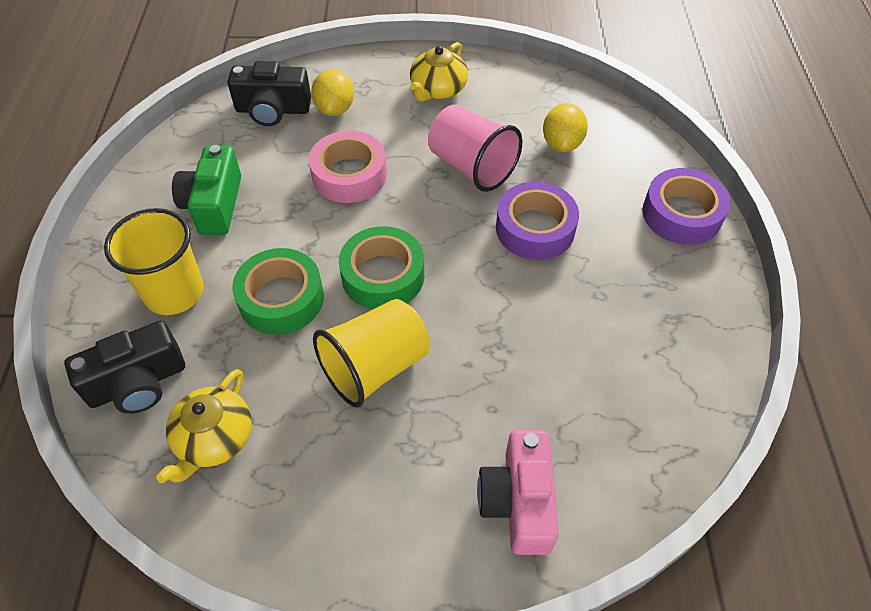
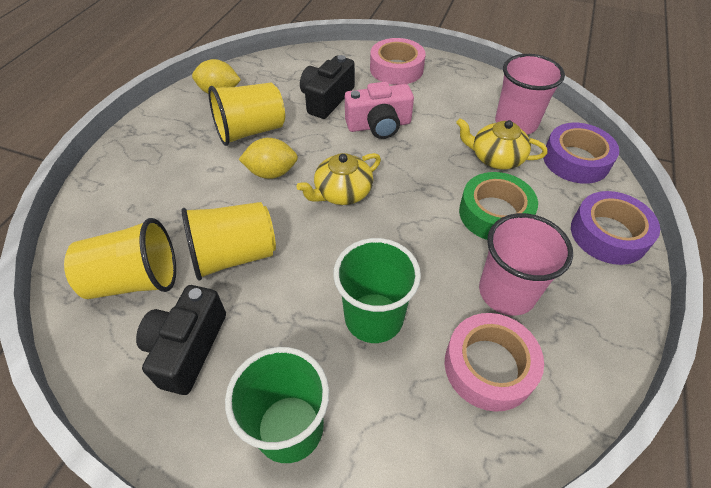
green camera: 1 -> 0
green cup: 0 -> 2
green tape: 2 -> 1
pink cup: 1 -> 2
pink tape: 1 -> 2
yellow cup: 2 -> 3

